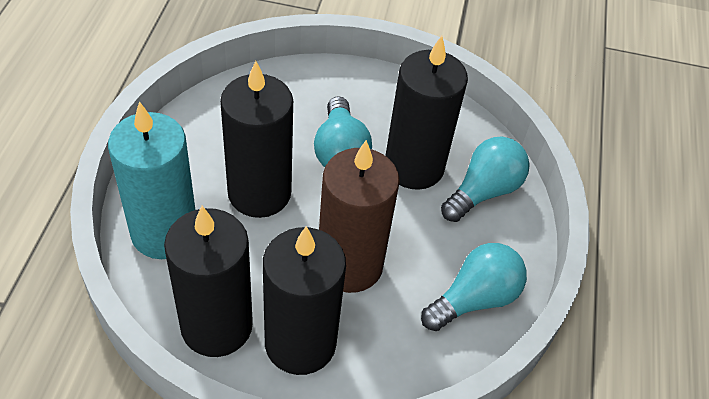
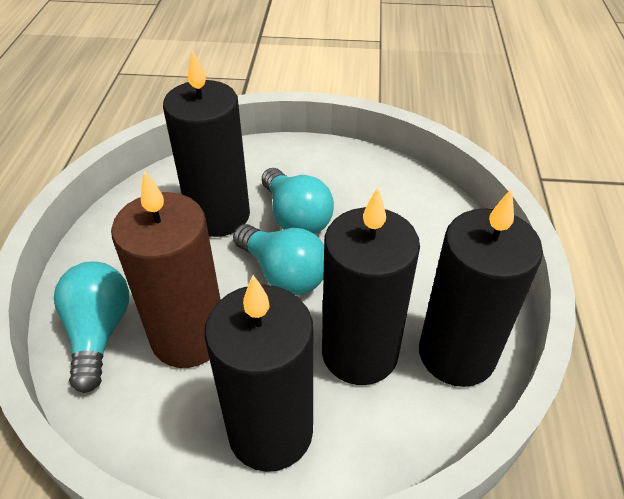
turquoise candle: 1 -> 0

